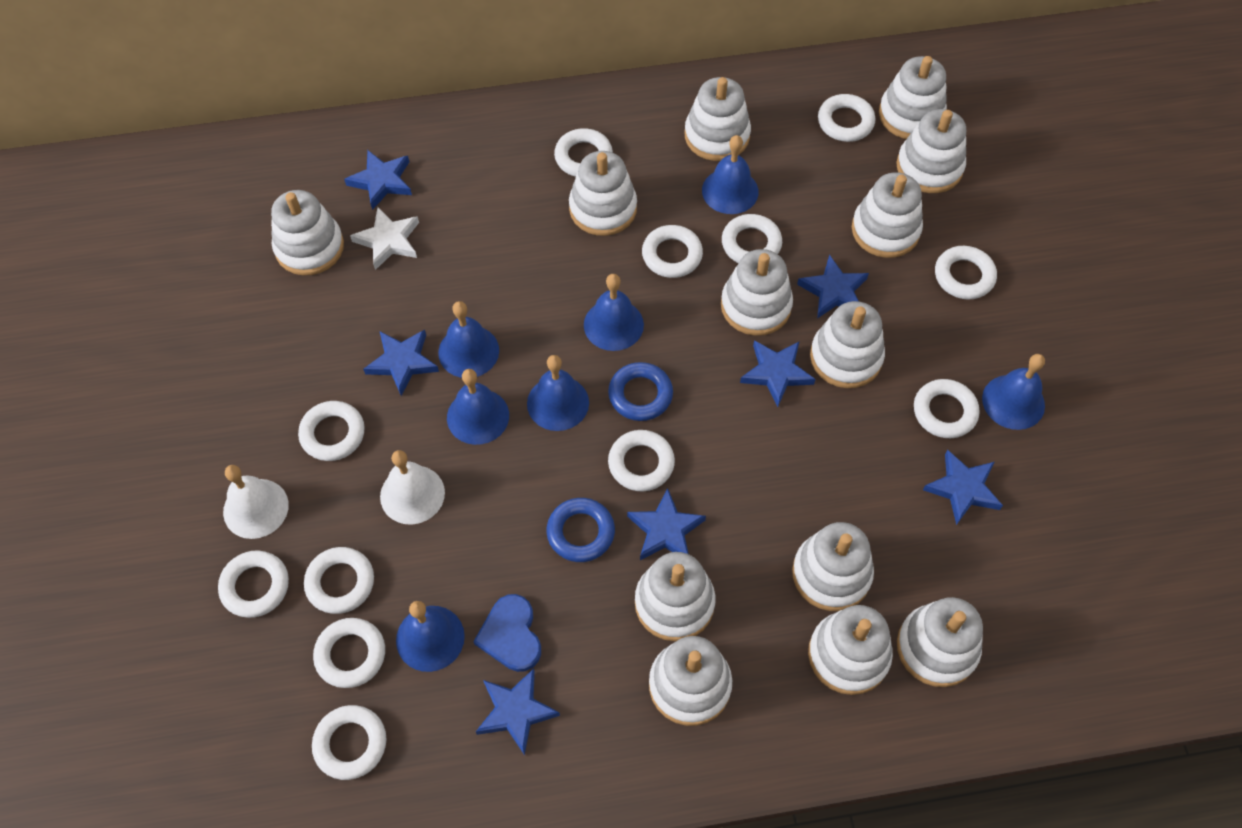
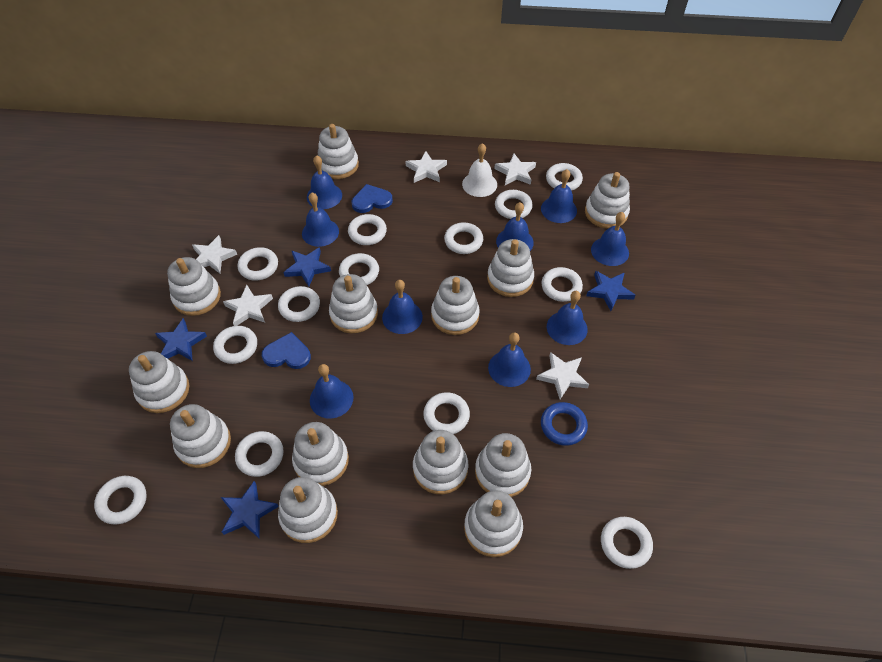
blue bell: 7 -> 9
blue heart: 1 -> 2
blue ring: 2 -> 1
blue star: 7 -> 4
white bell: 2 -> 1
white ring: 12 -> 13
white star: 1 -> 5

